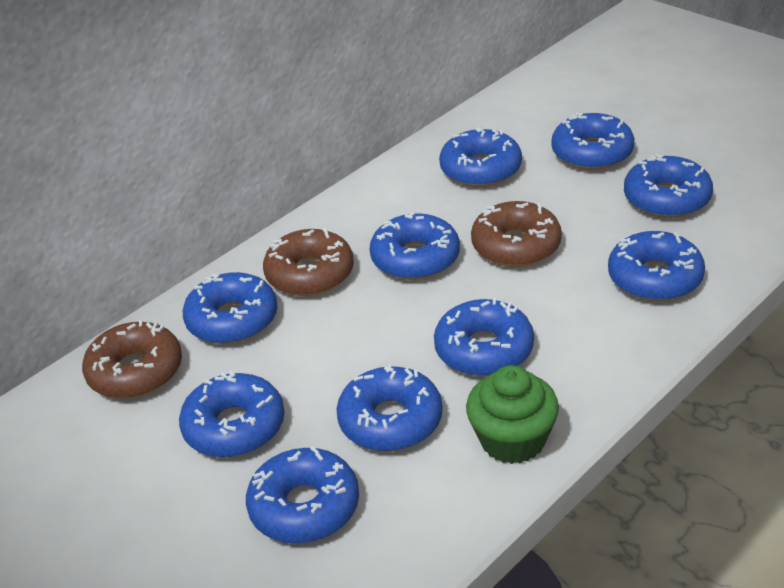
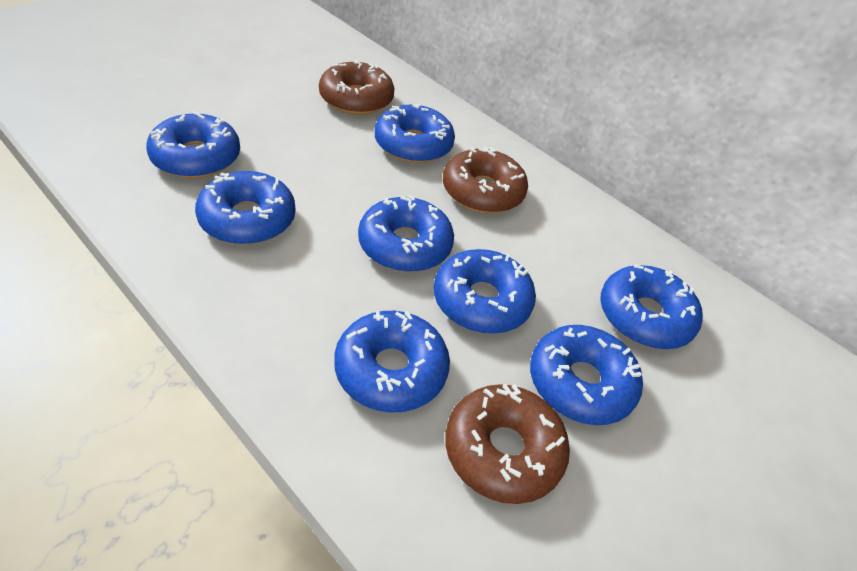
blue donut: 10 -> 8
green cupcake: 1 -> 0

